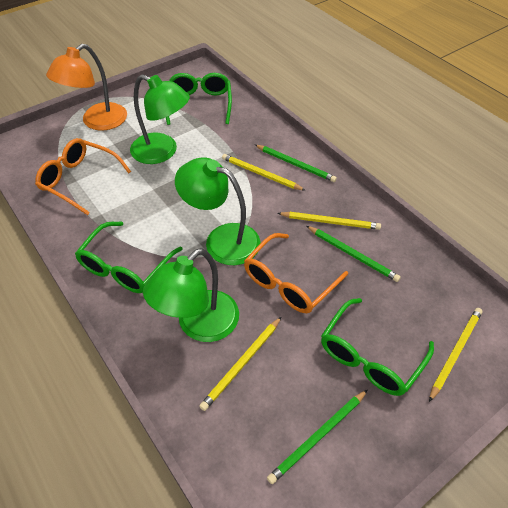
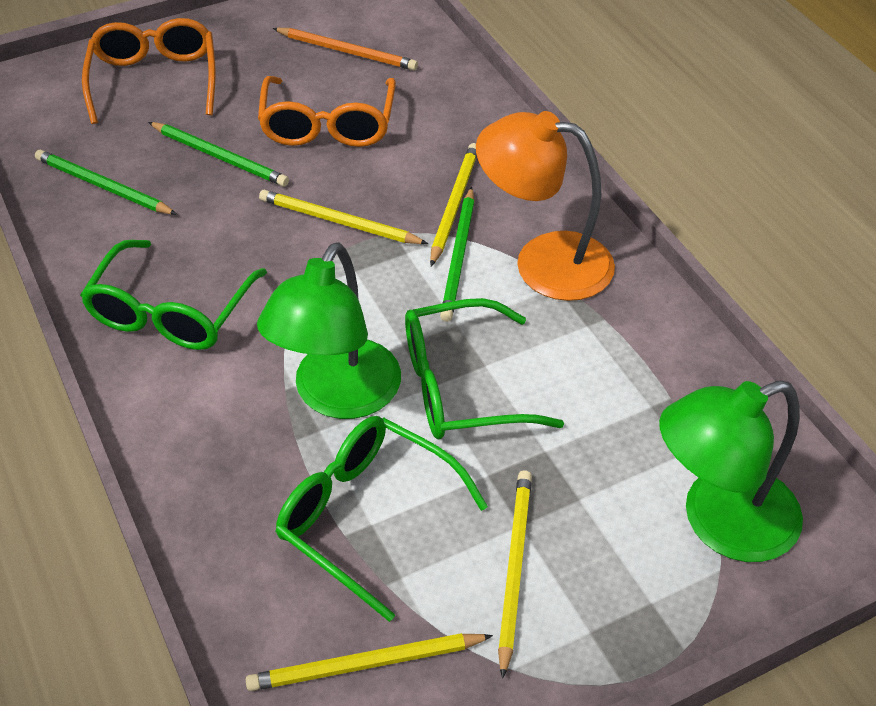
green lamp: 3 -> 2
orange pencil: 0 -> 1

